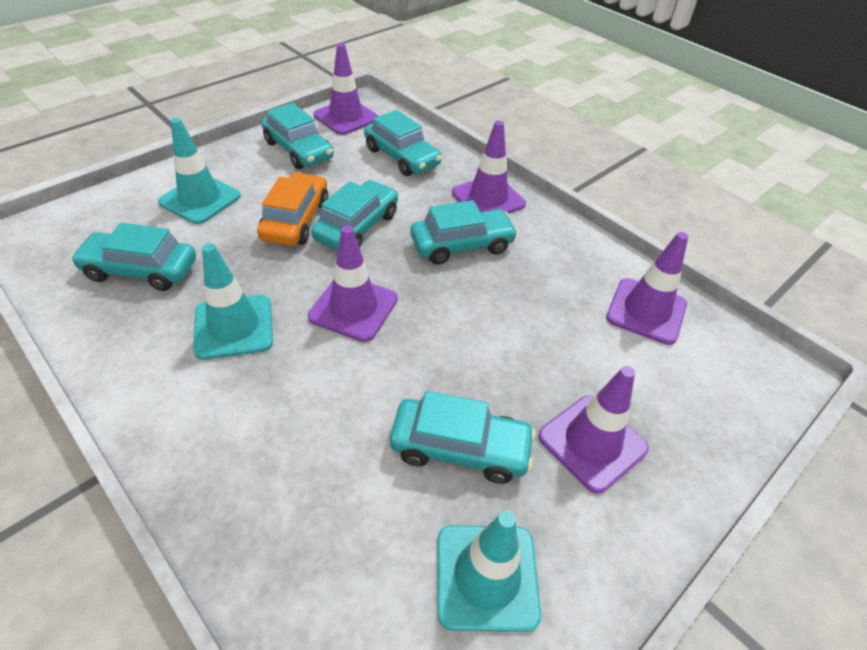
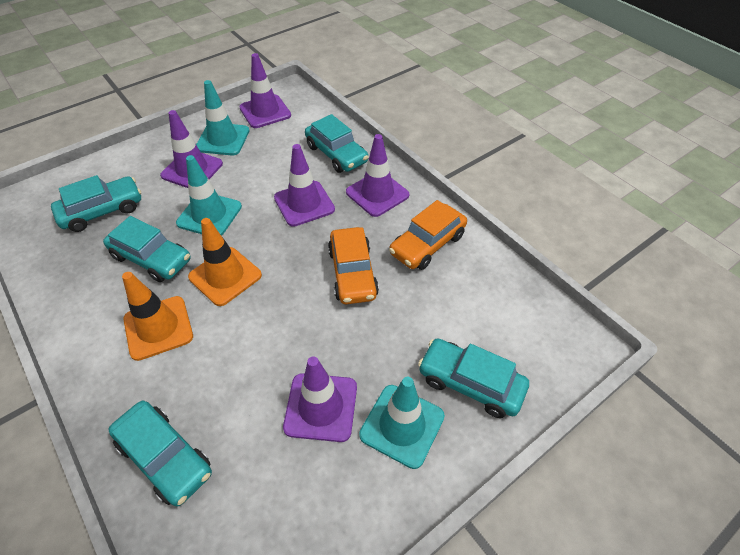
orange car: 1 -> 2
orange traffic cone: 0 -> 2
turquoise car: 6 -> 5

